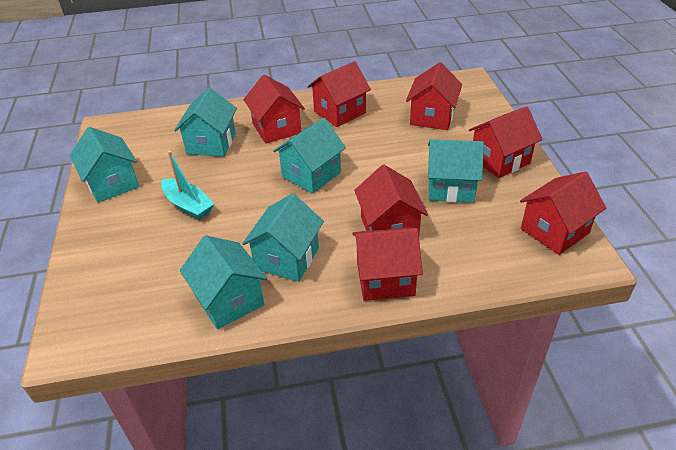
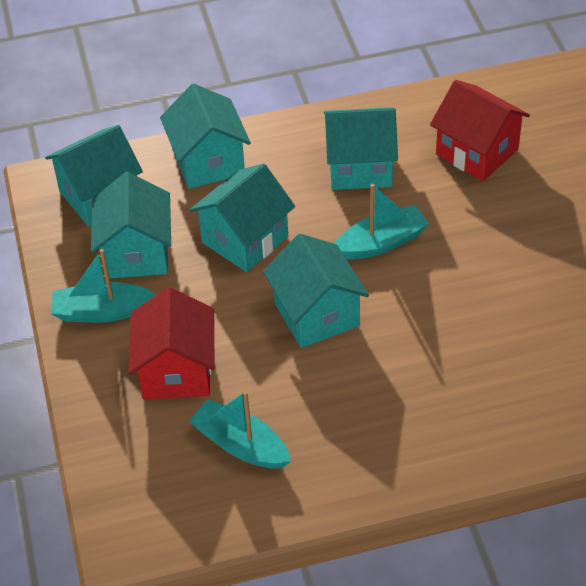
red house: 7 -> 2
turquoise boat: 1 -> 3

